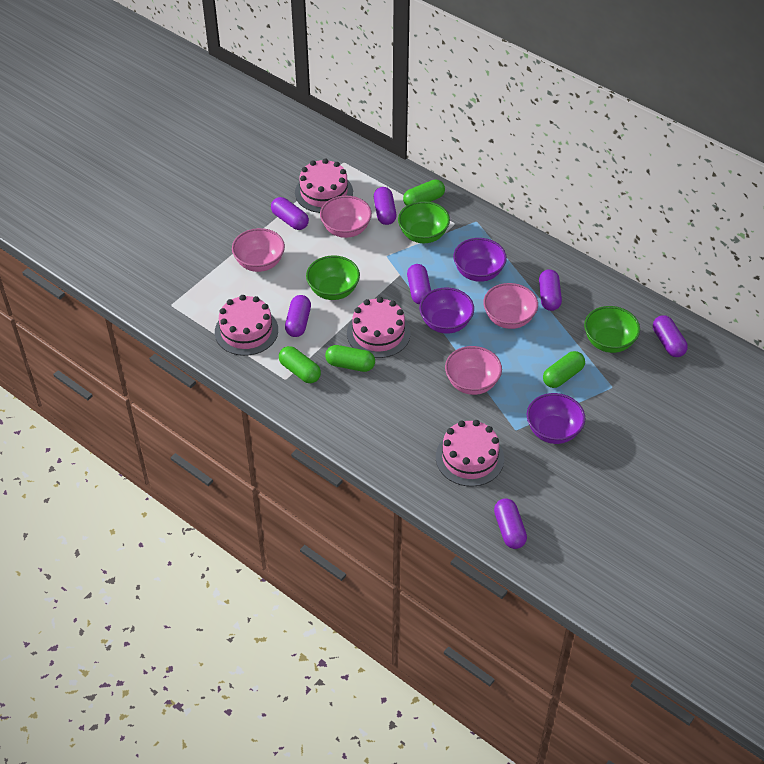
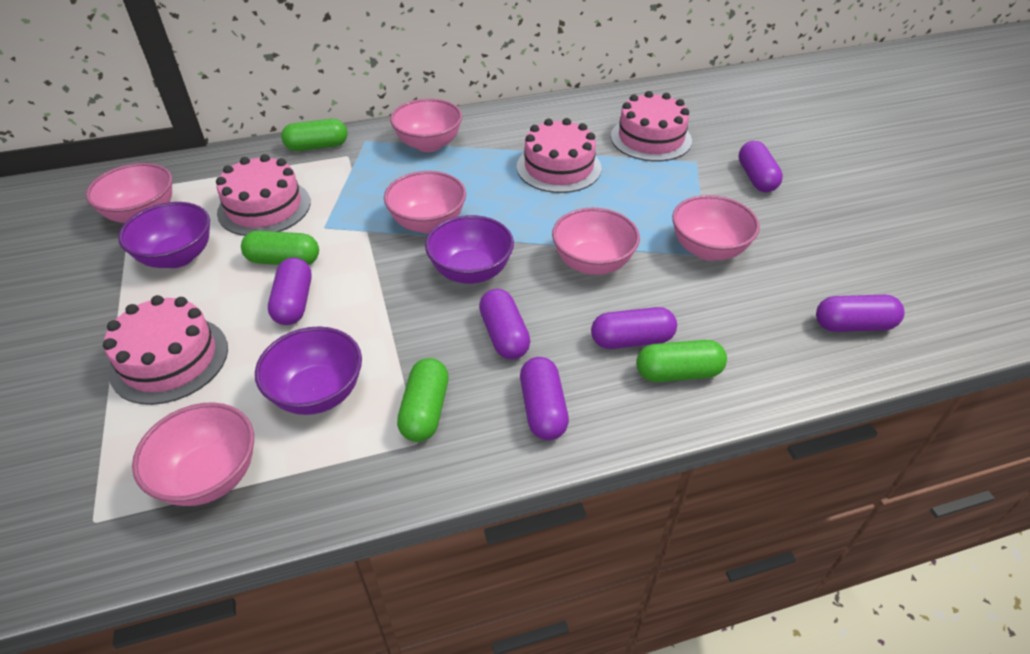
green bowl: 3 -> 0
pink bowl: 4 -> 6
purple capsule: 7 -> 6

